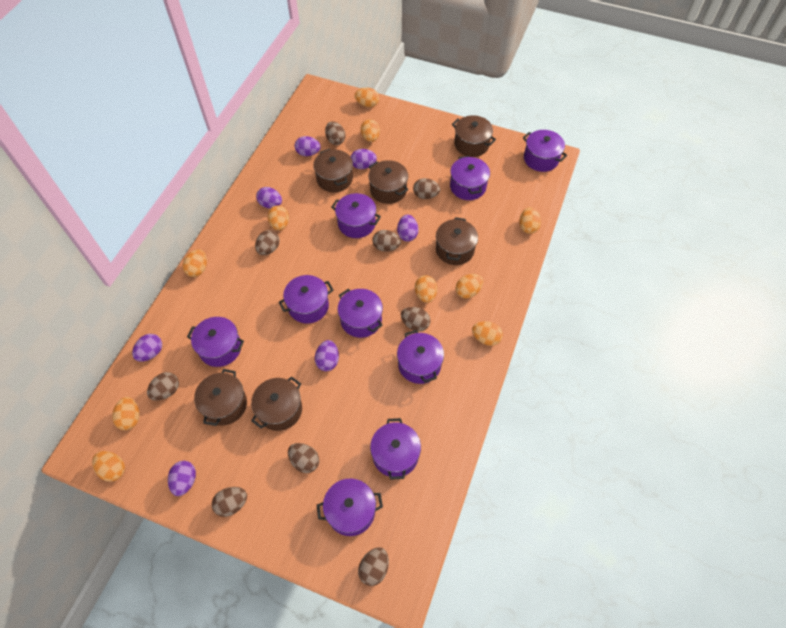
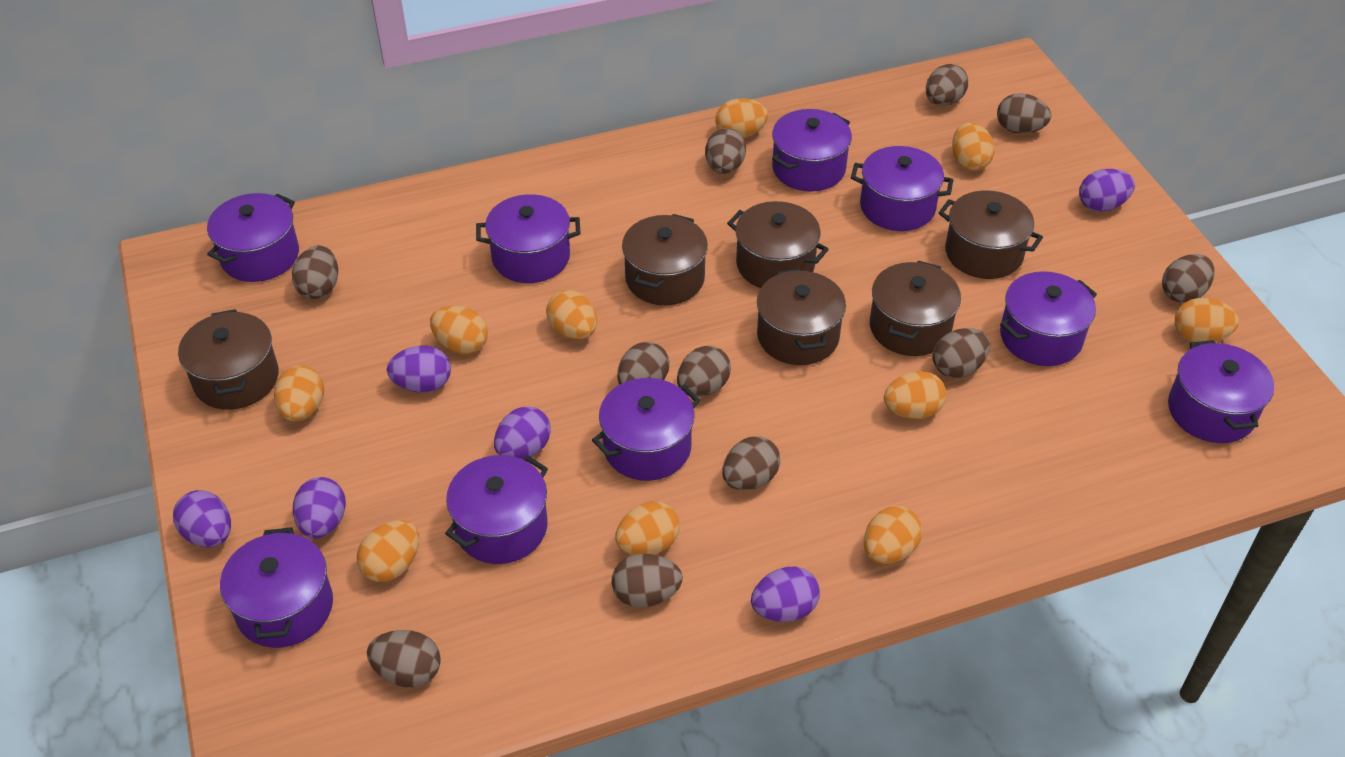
brown egg: 9 -> 11
purple egg: 7 -> 6

